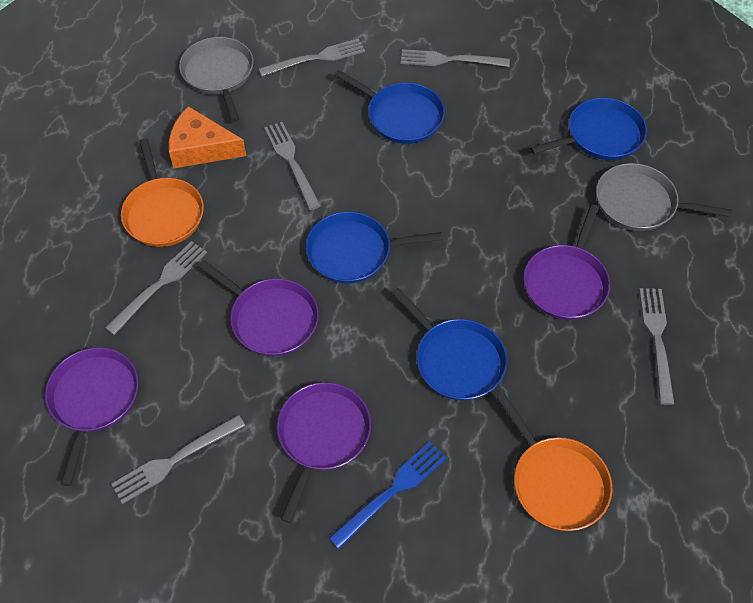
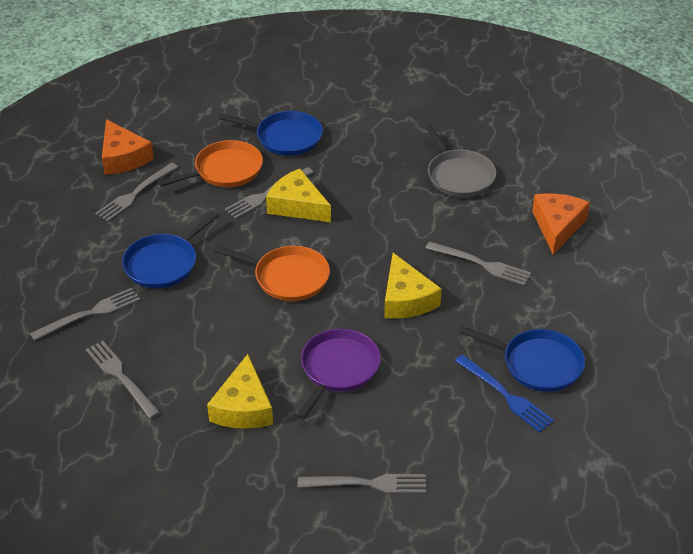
blue pan: 4 -> 3
grey pan: 2 -> 1
orange cheese: 1 -> 2
purple pan: 4 -> 1
yellow cheese: 0 -> 3

